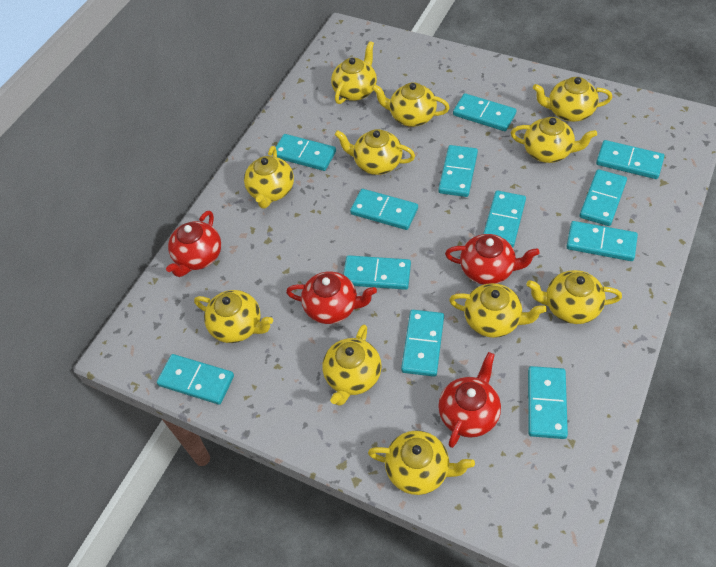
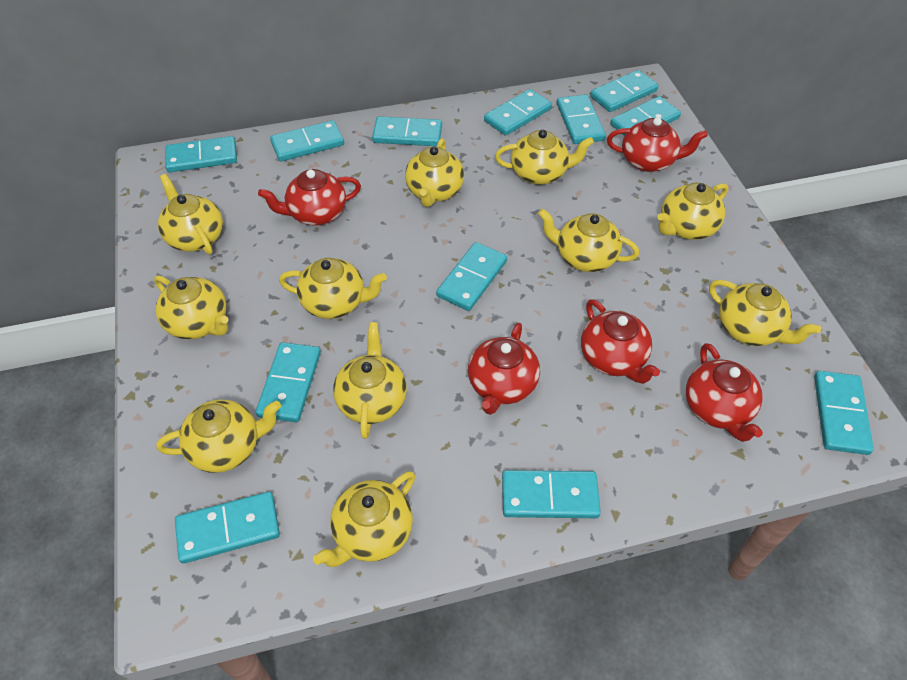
red teapot: 4 -> 5

